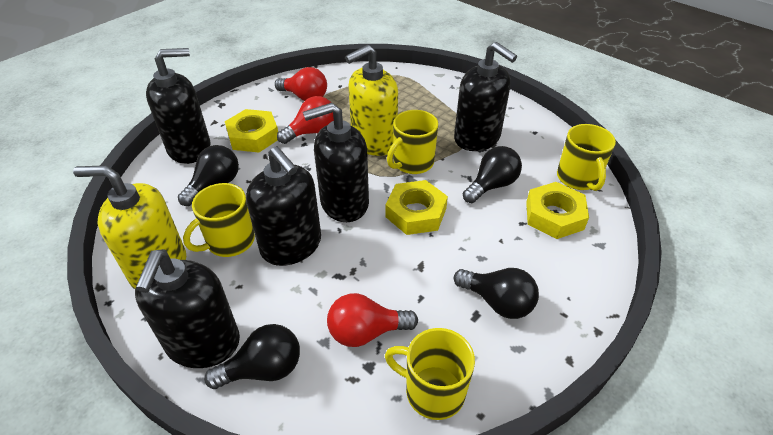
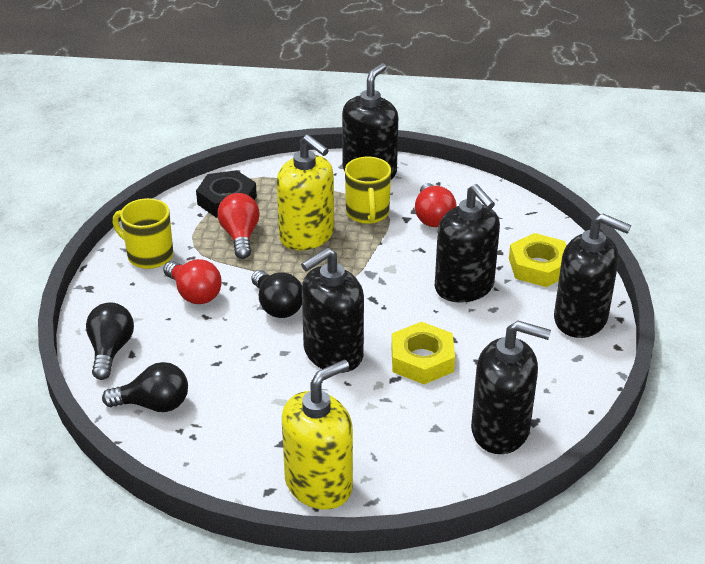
black light bulb: 4 -> 3
black nut: 0 -> 1
yellow mug: 4 -> 2
yellow nut: 3 -> 2

